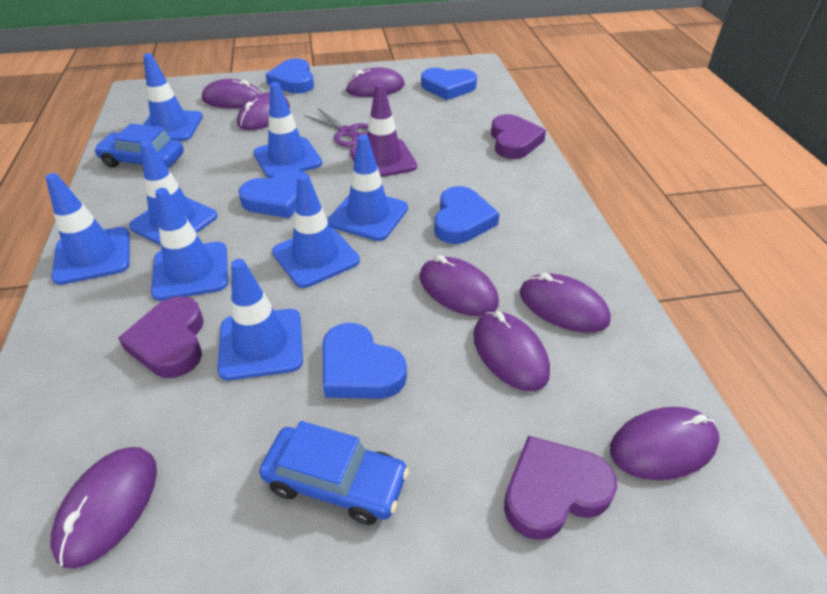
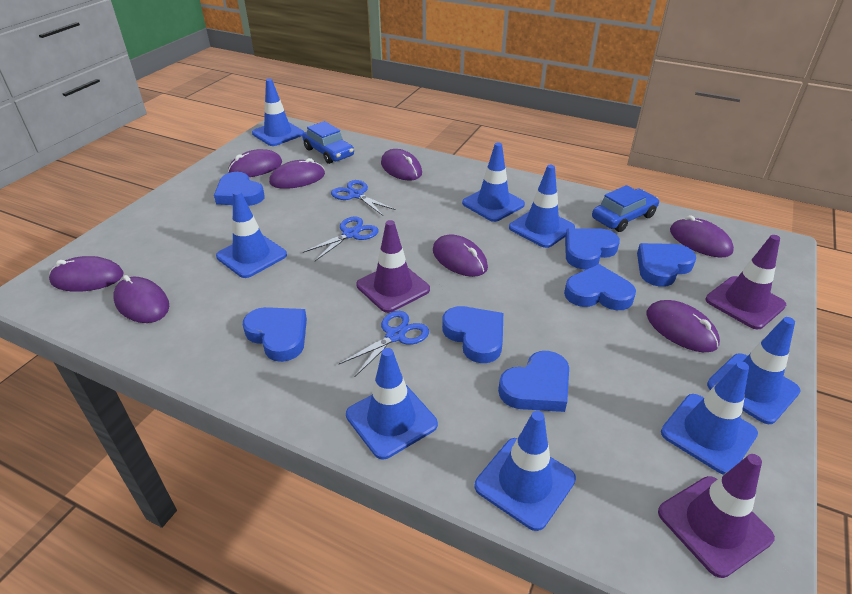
blue heart: 5 -> 7
blue scissors: 0 -> 3
purple heart: 3 -> 0
purple scissors: 1 -> 0
purple traffic cone: 1 -> 3

